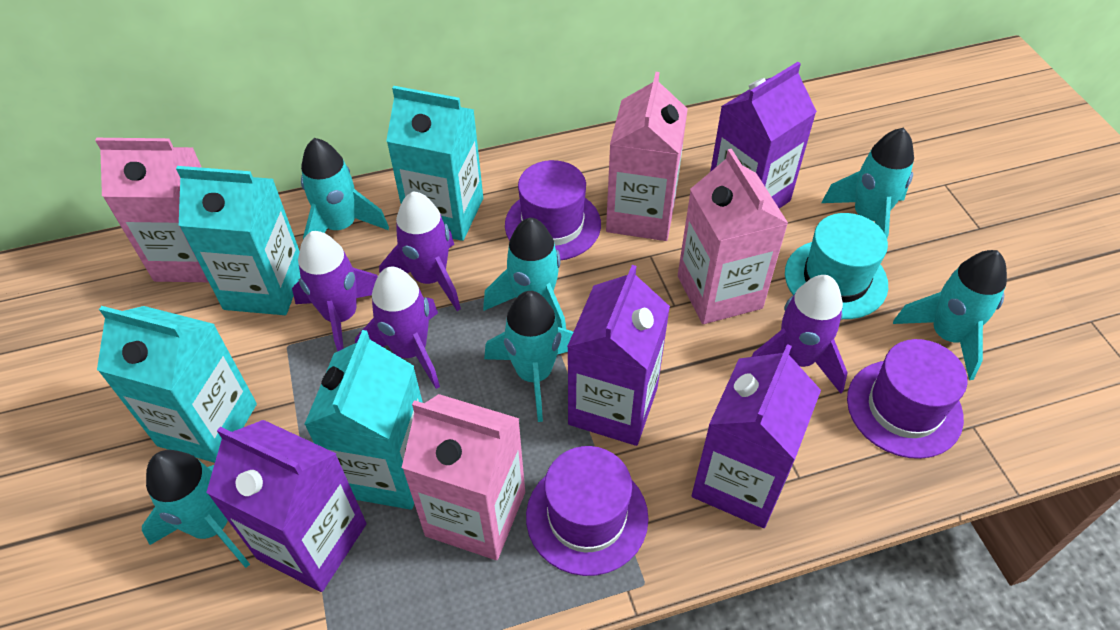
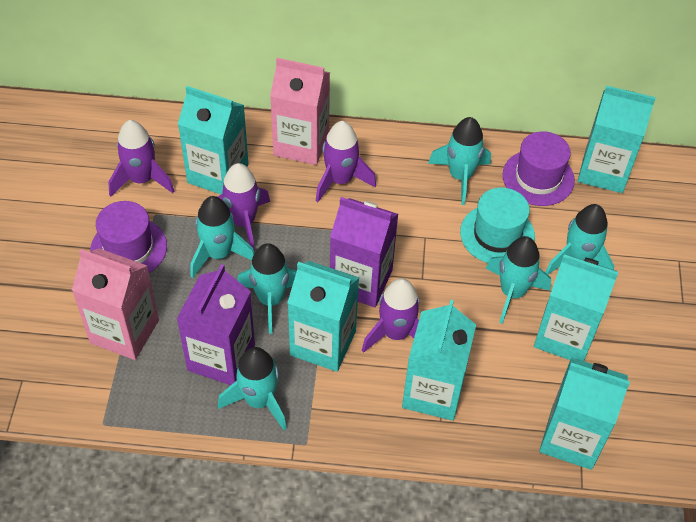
pink carton: 4 -> 2
purple carton: 4 -> 2
purple hat: 3 -> 2
turquoise carton: 4 -> 6

